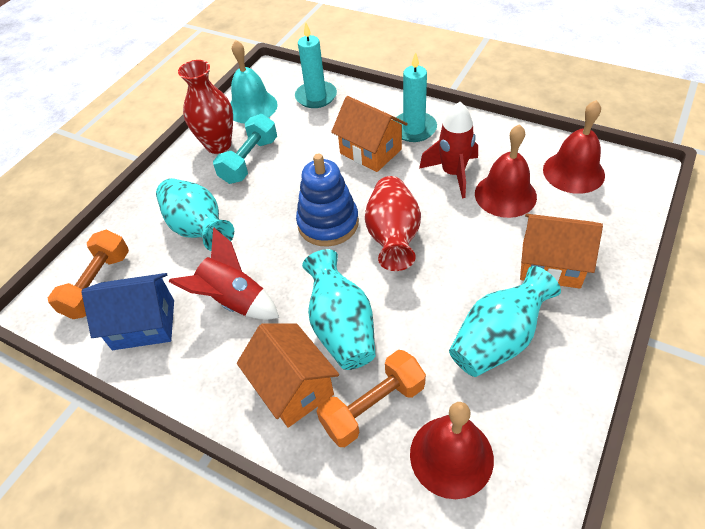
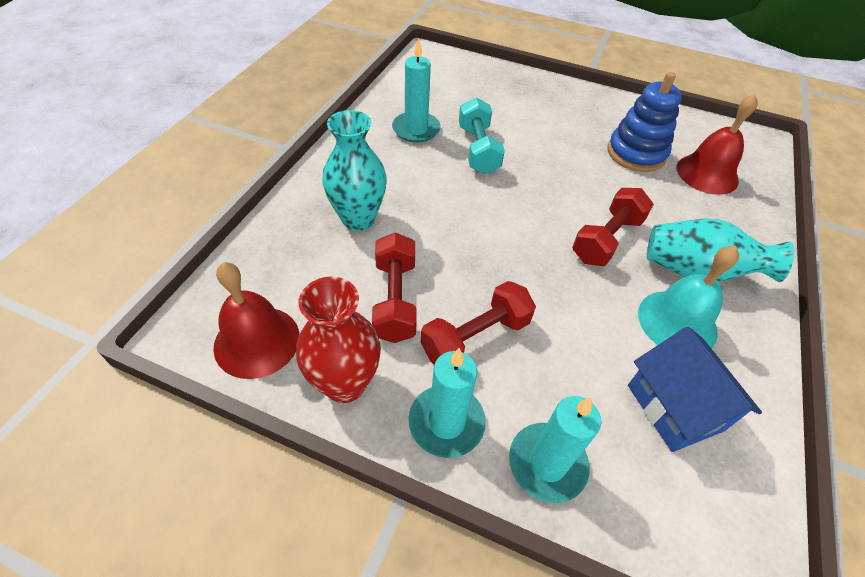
orange dumbbell: 2 -> 0
orange house: 3 -> 0
red bell: 3 -> 2
red dumbbell: 0 -> 3
red rocket: 2 -> 0
red vase: 2 -> 1
turquoise candle: 2 -> 3
turquoise vase: 3 -> 2

